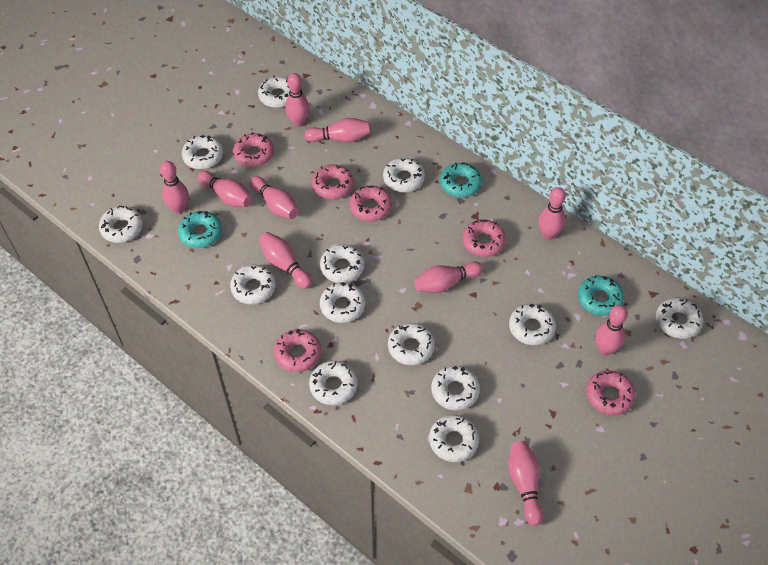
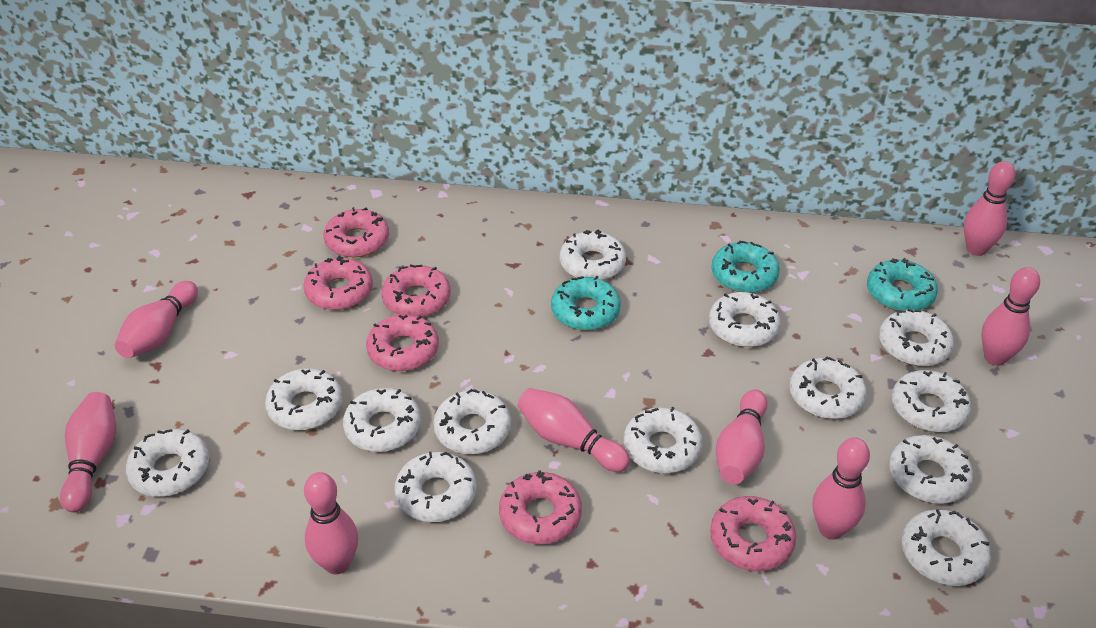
pink bowling pin: 10 -> 8

